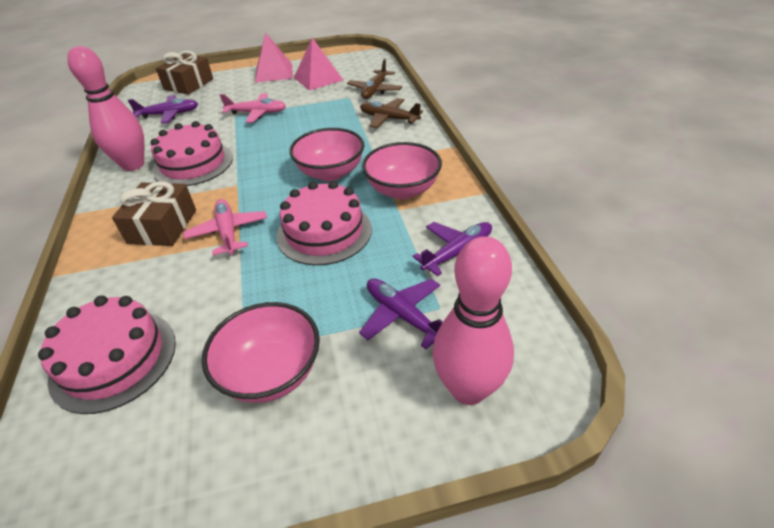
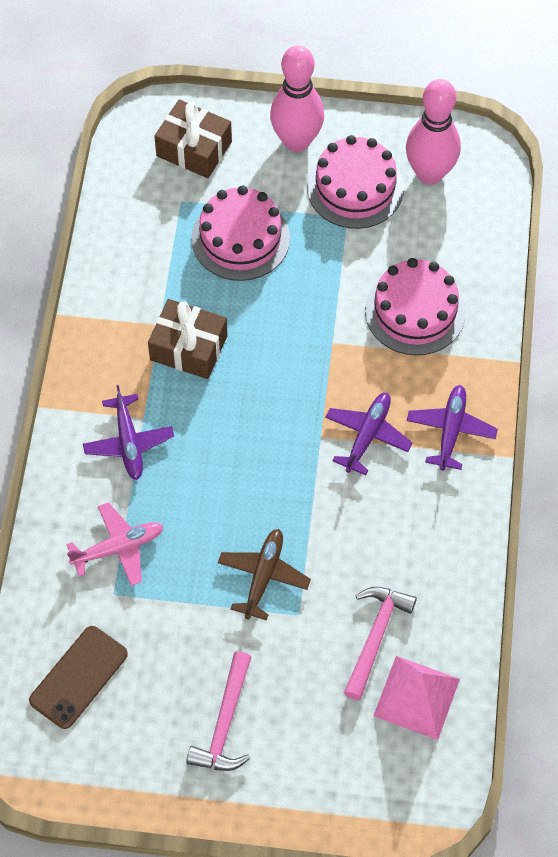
brown phone: 0 -> 1
brown plane: 2 -> 1
pink bowl: 3 -> 0
pink hammer: 0 -> 2
pink plane: 2 -> 1
pink pyramid: 2 -> 1

